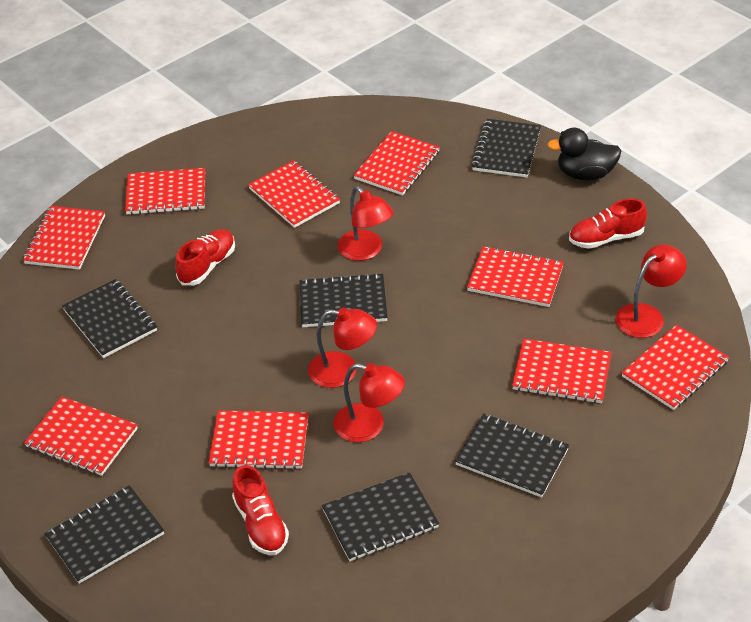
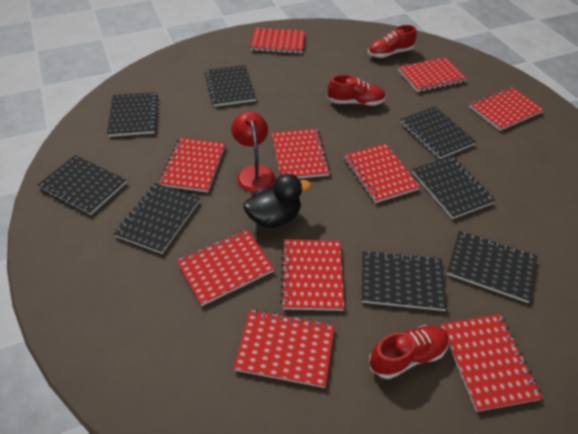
black notebook: 6 -> 8
red lamp: 4 -> 1
red notebook: 9 -> 10

